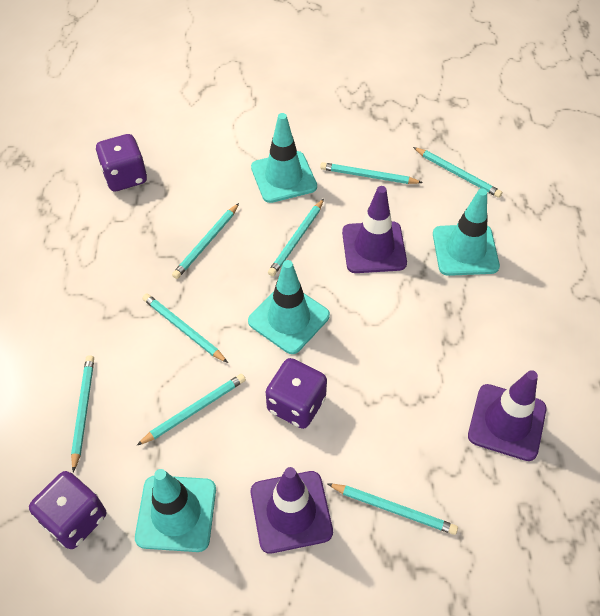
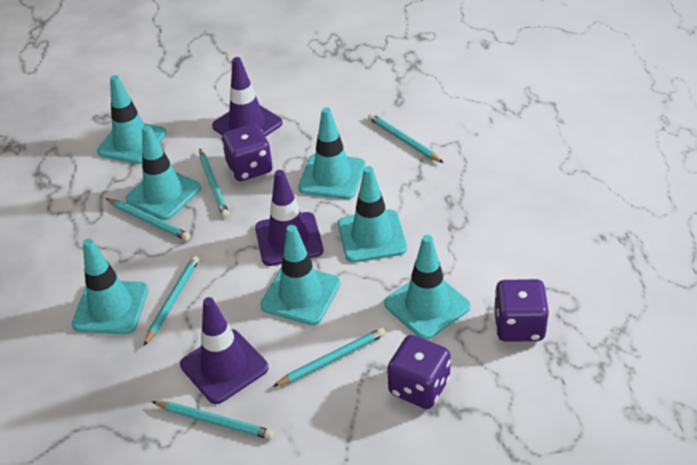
turquoise pencil: 8 -> 6
turquoise traffic cone: 4 -> 7

